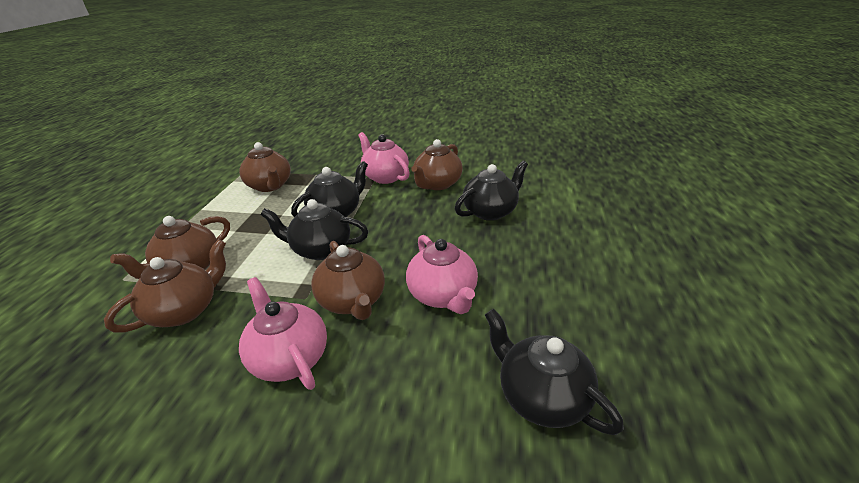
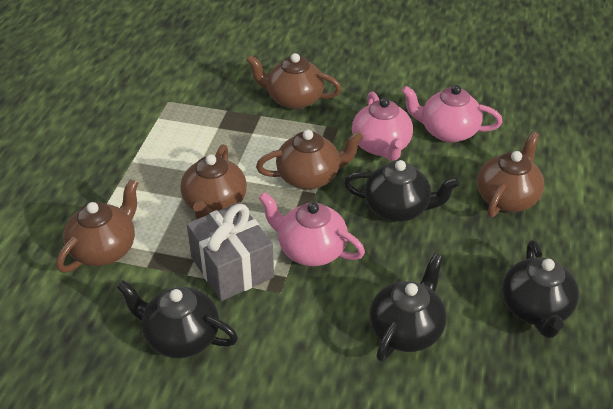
grey gift: 0 -> 1

